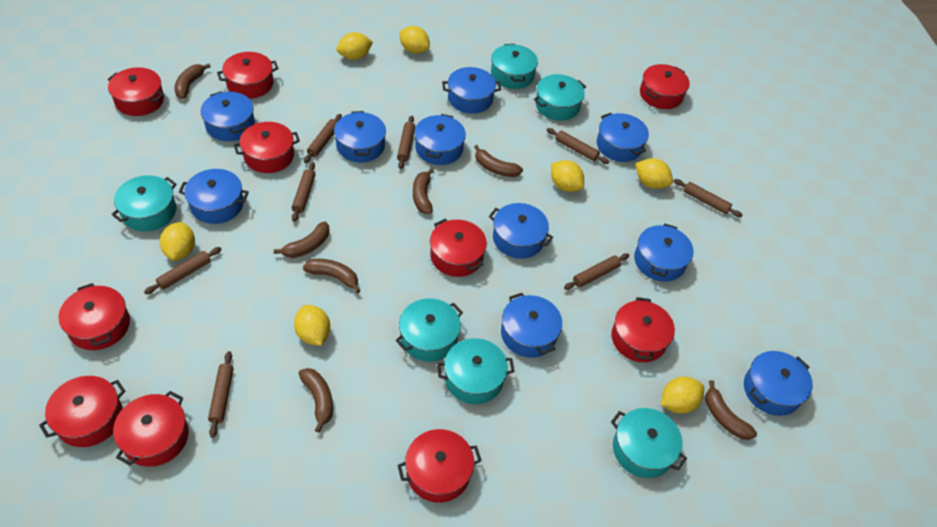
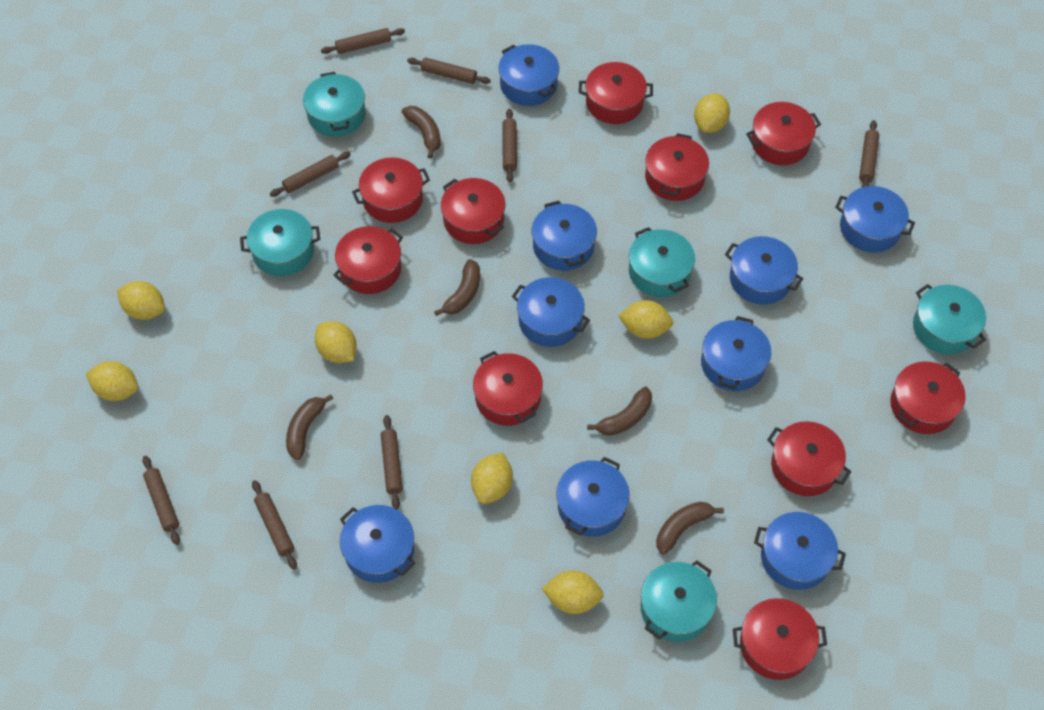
blue pot: 10 -> 9
brown banana: 7 -> 5
turquoise pot: 6 -> 5

